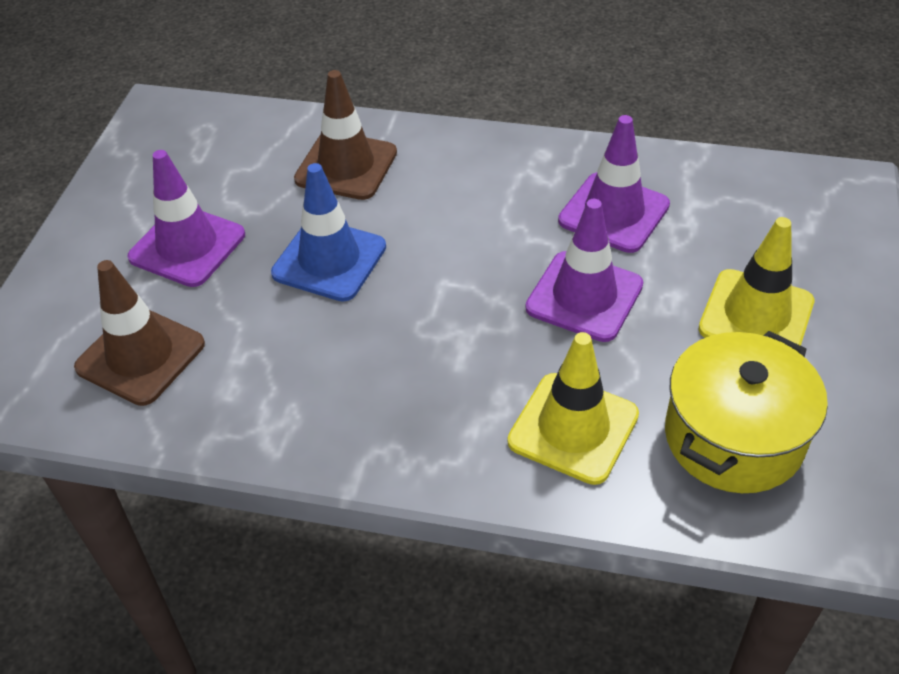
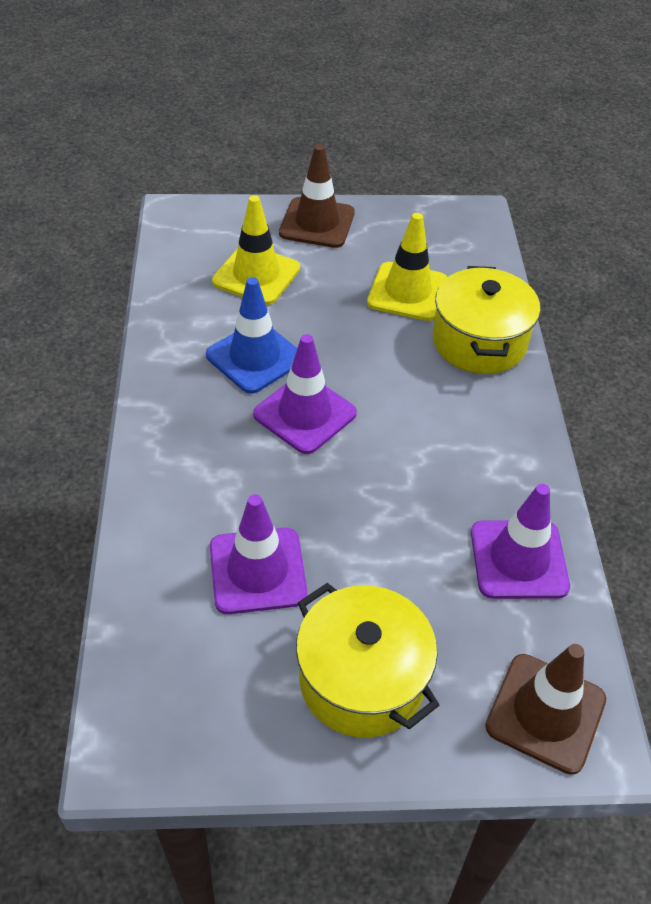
yellow pot: 1 -> 2

